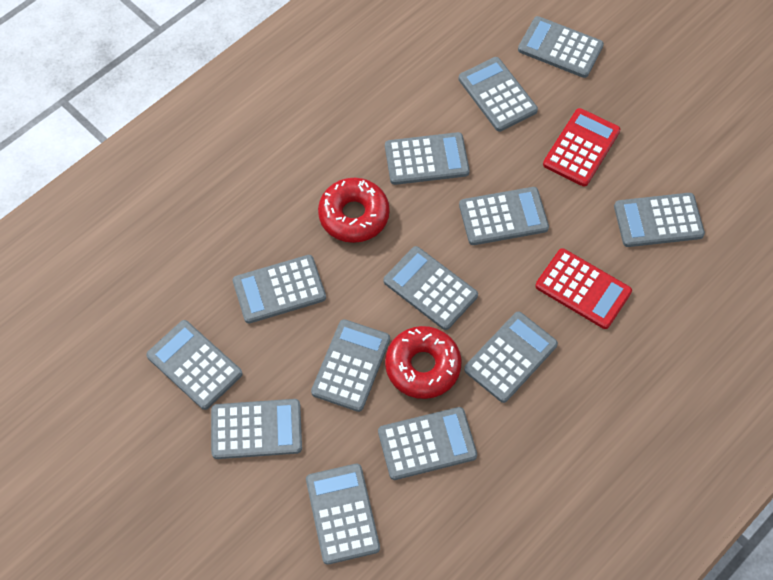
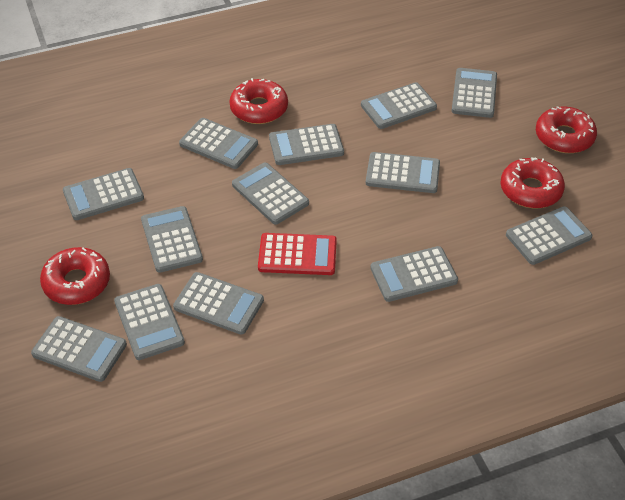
red calculator: 2 -> 1
red donut: 2 -> 4

